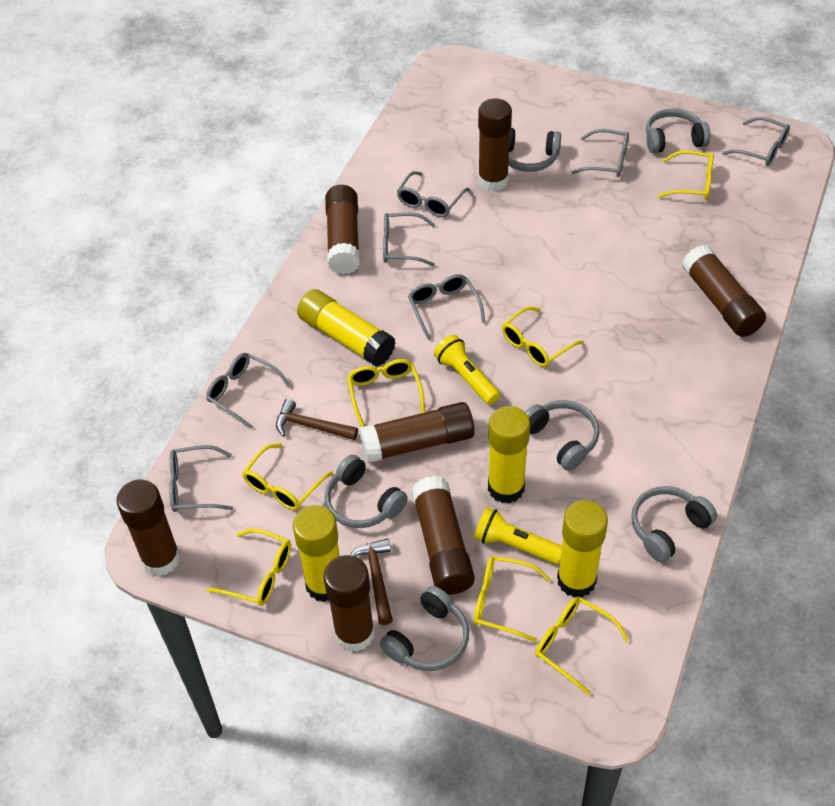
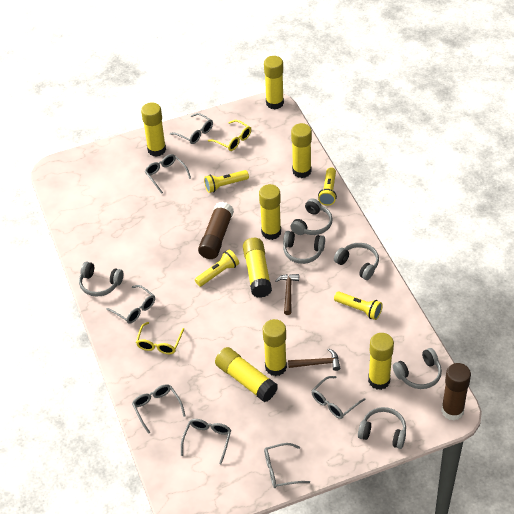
brown glue stick: 7 -> 2
yellow flashlight: 2 -> 4
yellow glasses: 7 -> 2
yellow glue stick: 4 -> 8

